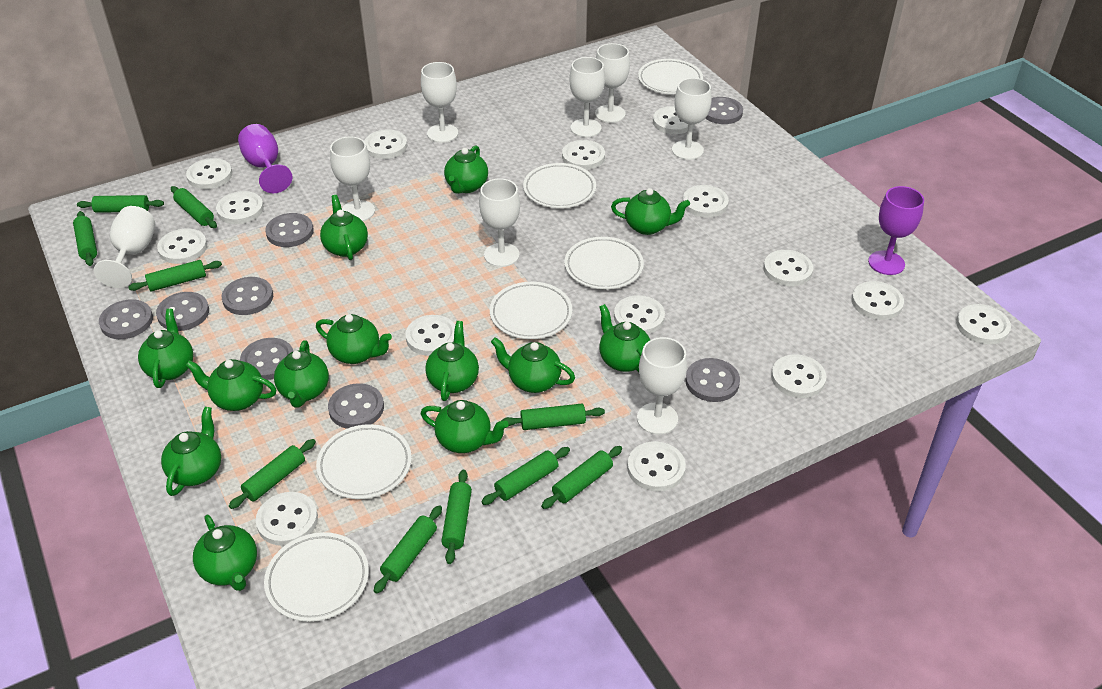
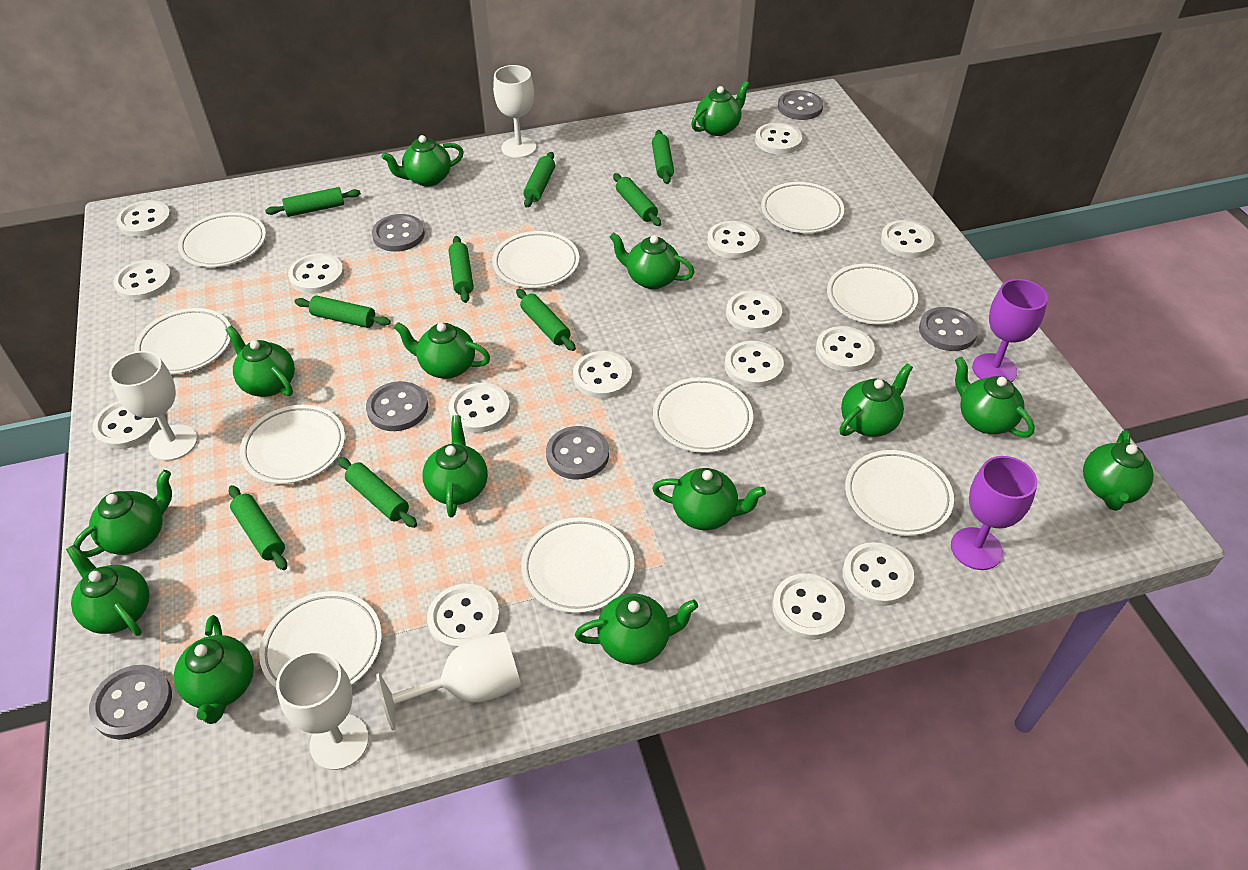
green rolling pin: 10 -> 9
green teapot: 13 -> 14
grey button: 8 -> 6
white goblet: 8 -> 4
white plate: 6 -> 10

